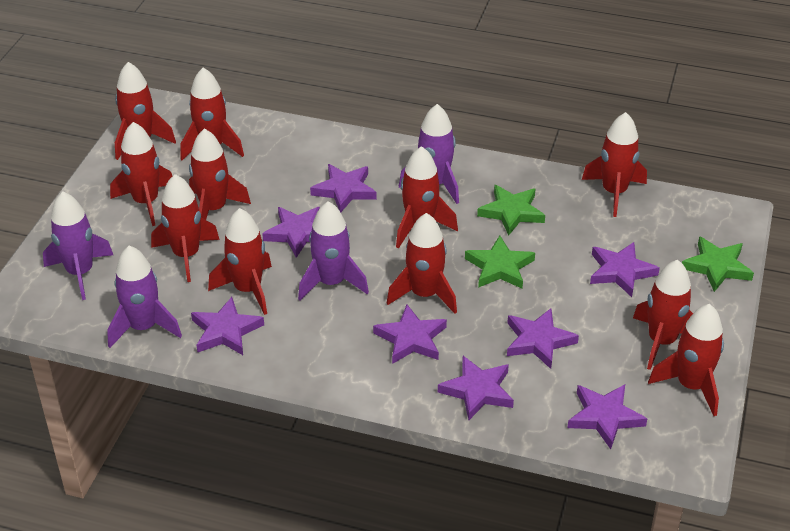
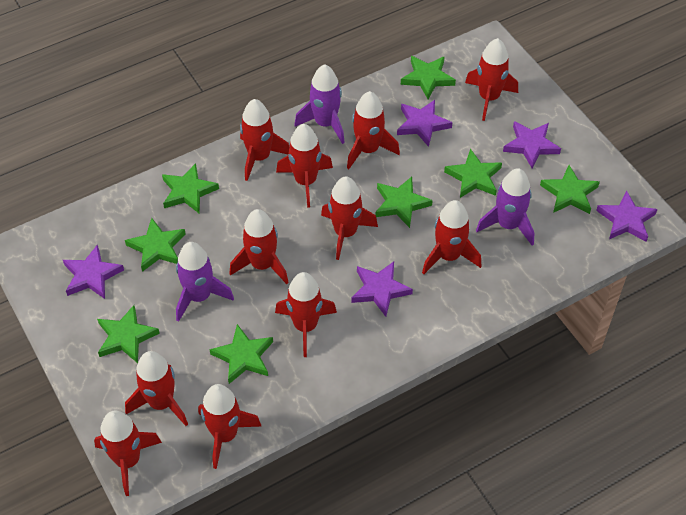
green star: 3 -> 8
purple rocket: 4 -> 3
purple star: 8 -> 5

